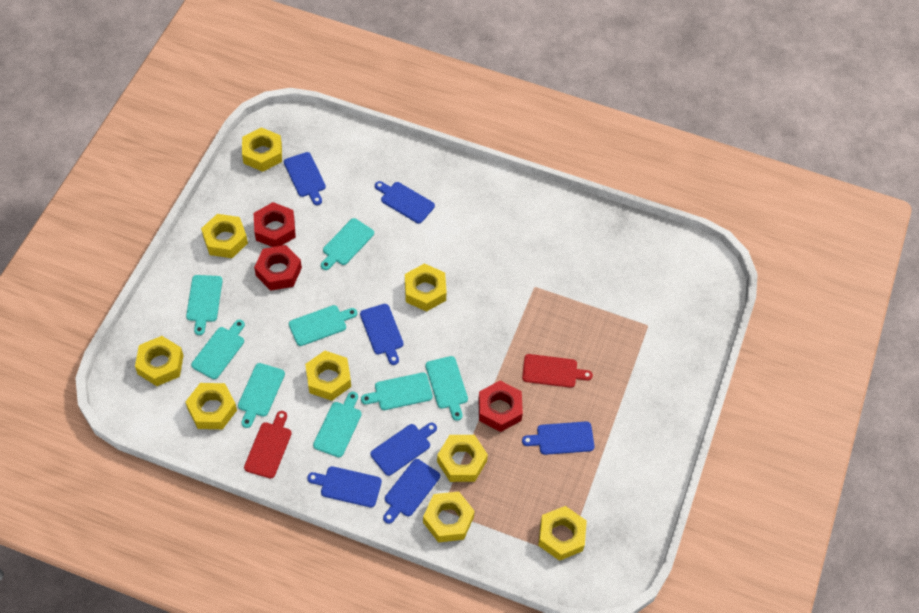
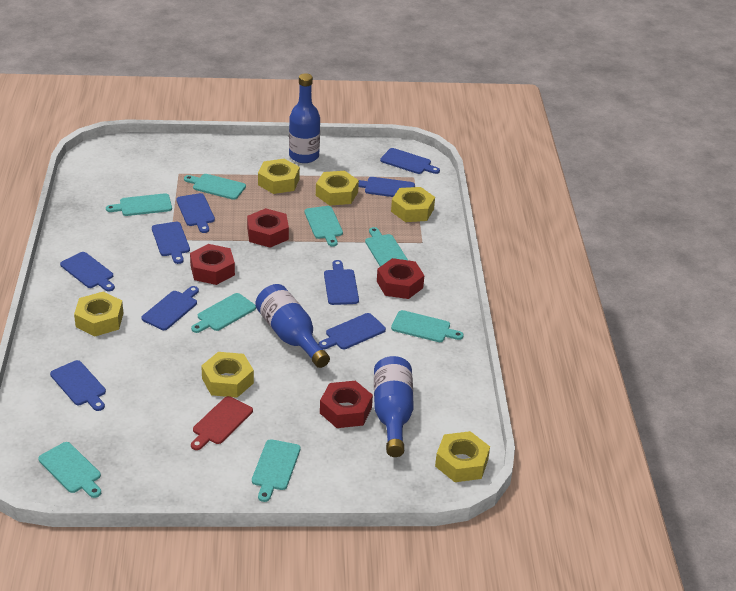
blue bottle: 0 -> 3
blue cutting board: 7 -> 9
red cutting board: 2 -> 1
red nut: 3 -> 4
yellow nut: 9 -> 6

